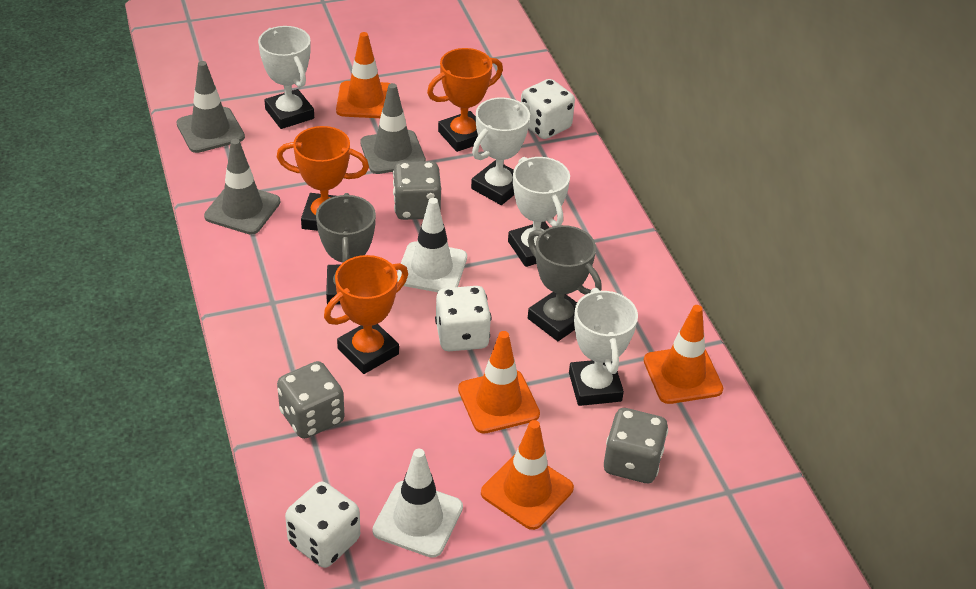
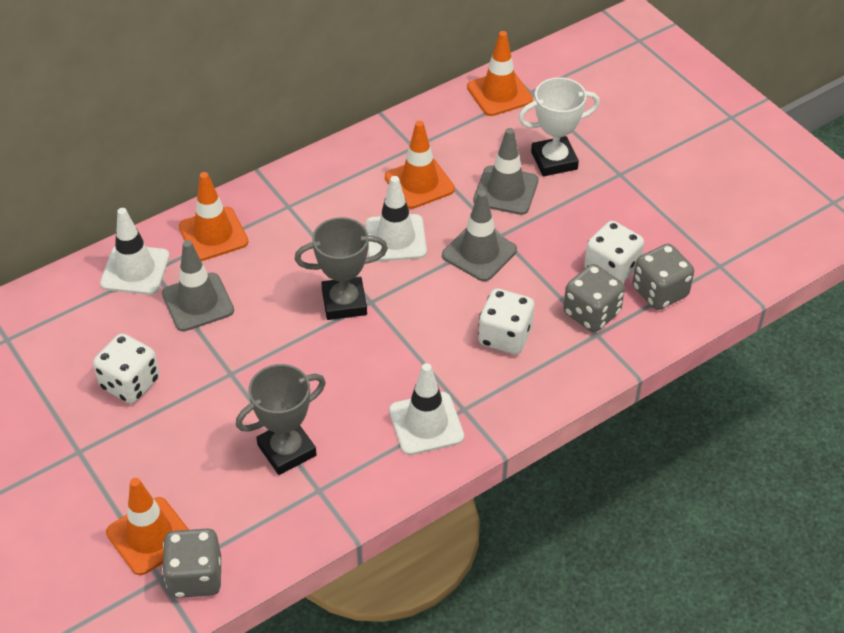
orange trophy: 3 -> 0
white traffic cone: 2 -> 3
white trophy: 4 -> 1

